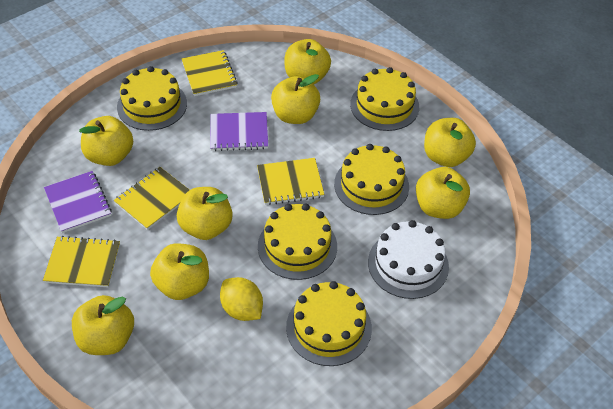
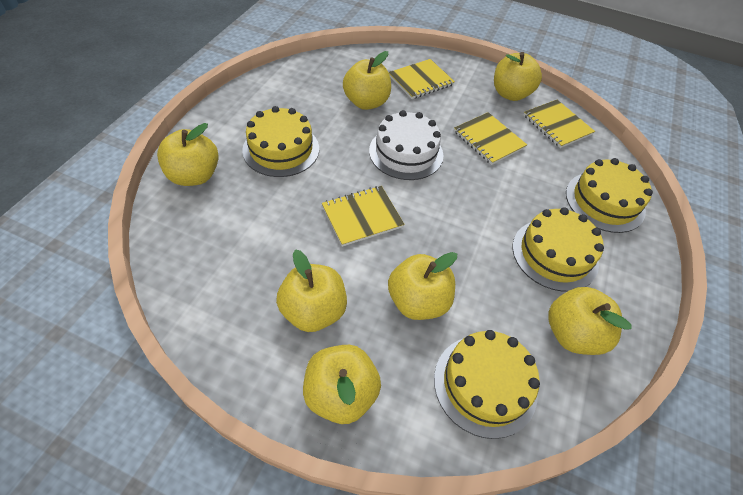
purple notebook: 2 -> 0
yellow apple: 8 -> 7
yellow cake: 5 -> 4
yellow lemon: 1 -> 0

